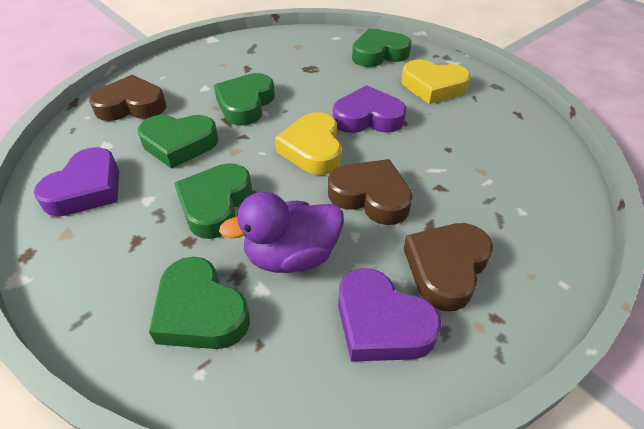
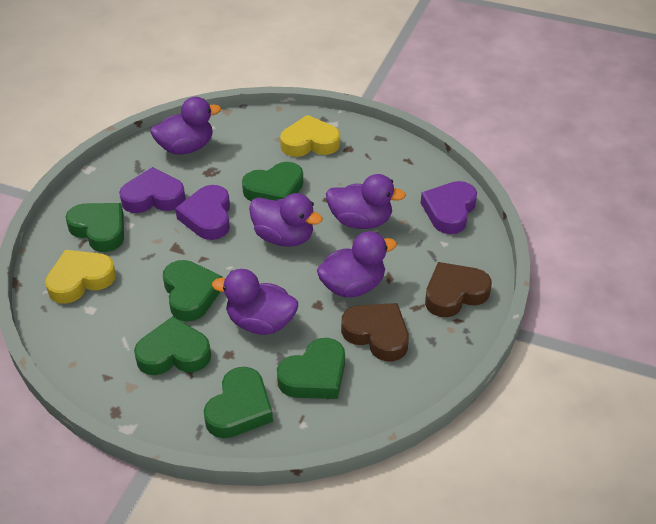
brown heart: 3 -> 2
green heart: 5 -> 6
purple duck: 1 -> 5

